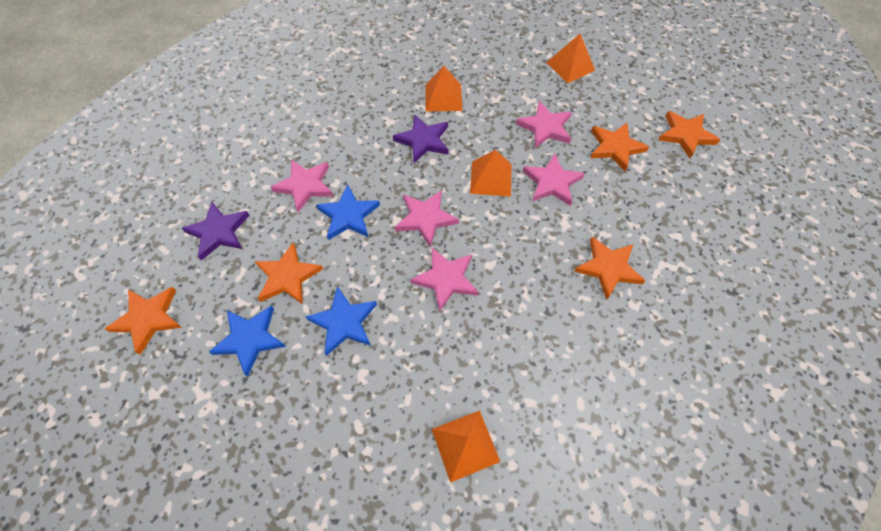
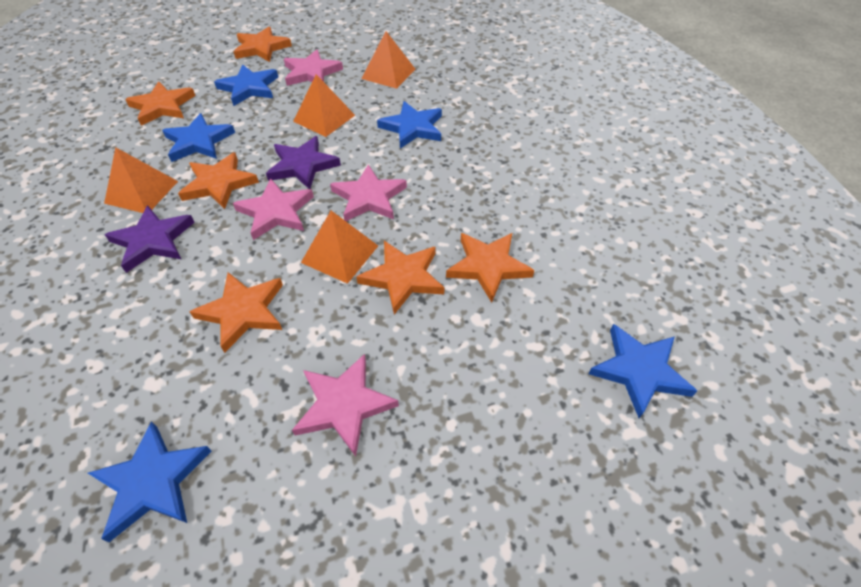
blue star: 3 -> 5
orange star: 5 -> 6
pink star: 5 -> 4

